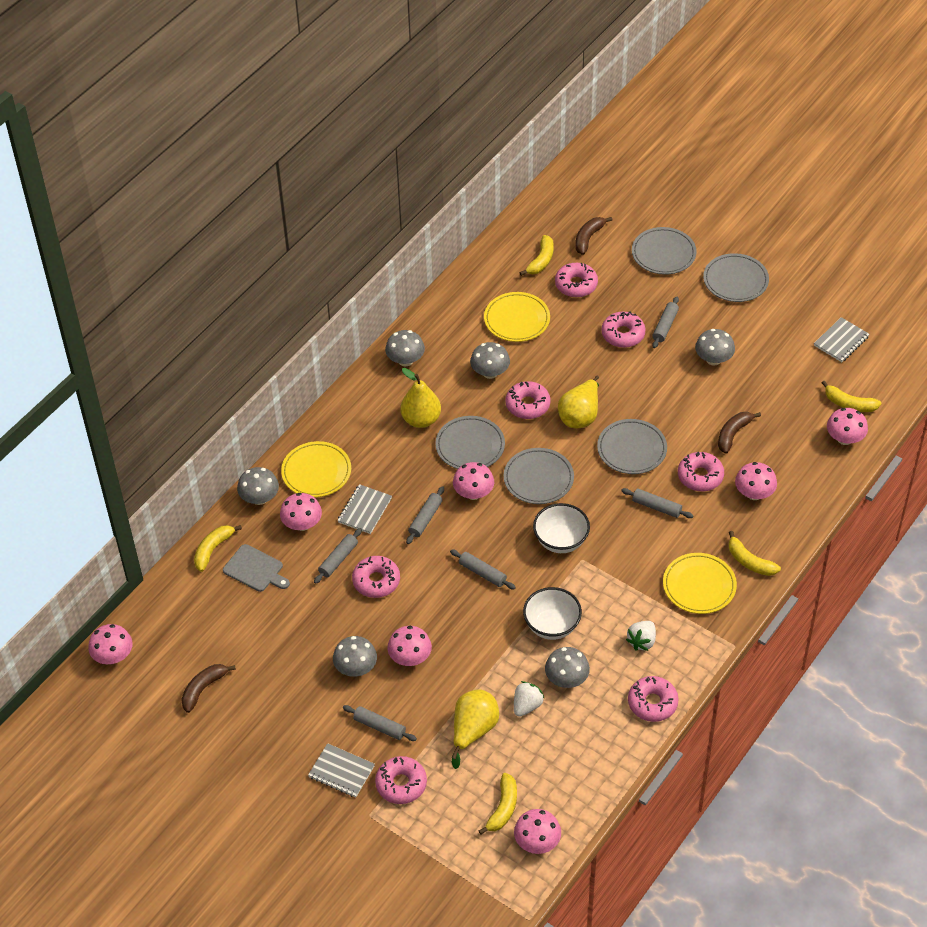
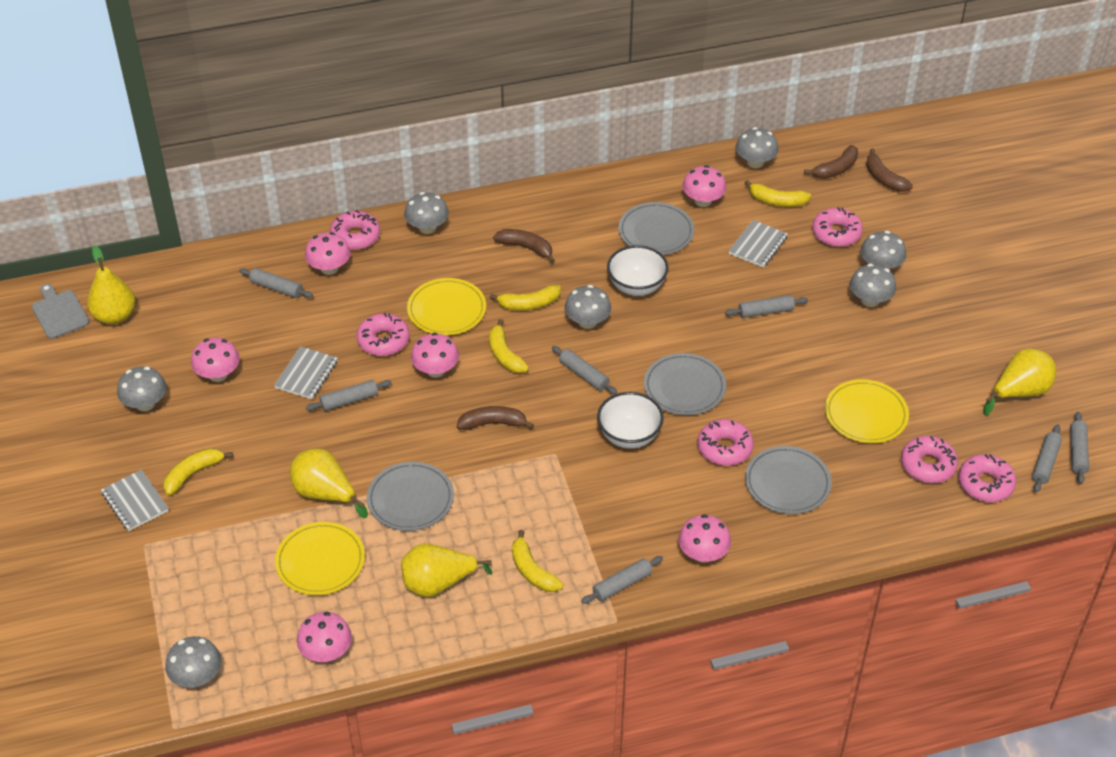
brown banana: 3 -> 4
grey mushroom: 6 -> 7
grey plate: 5 -> 4
grey rolling pin: 6 -> 7
pink donut: 7 -> 6
pink mushroom: 7 -> 6
white strawberry: 2 -> 0
yellow pear: 3 -> 4

